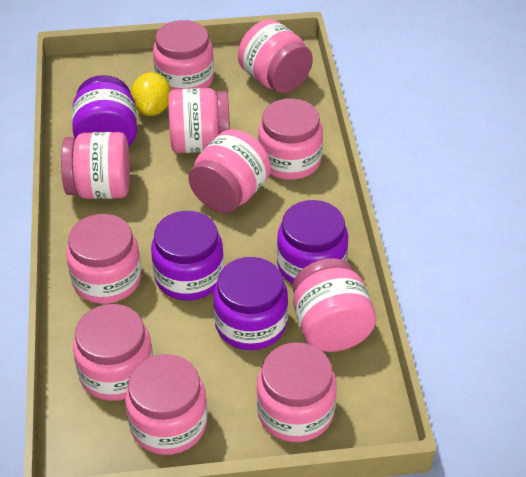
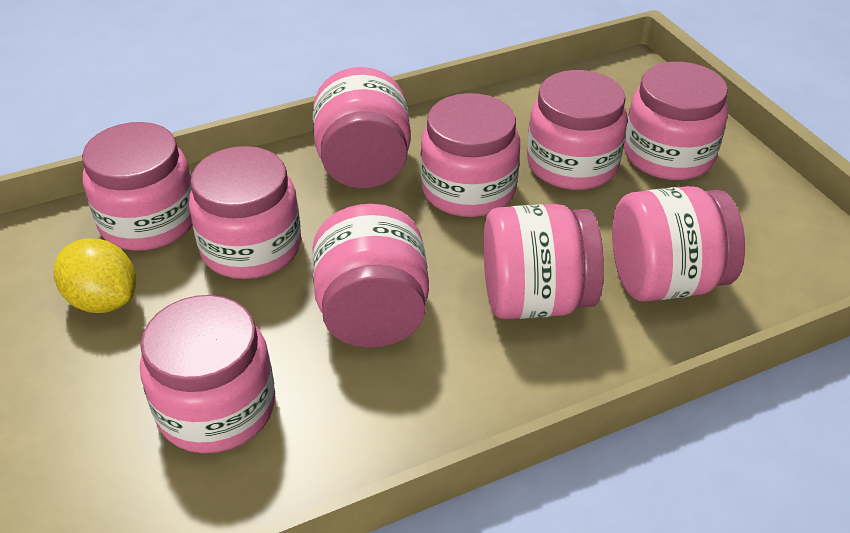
pink jar: 11 -> 10
purple jar: 4 -> 0

